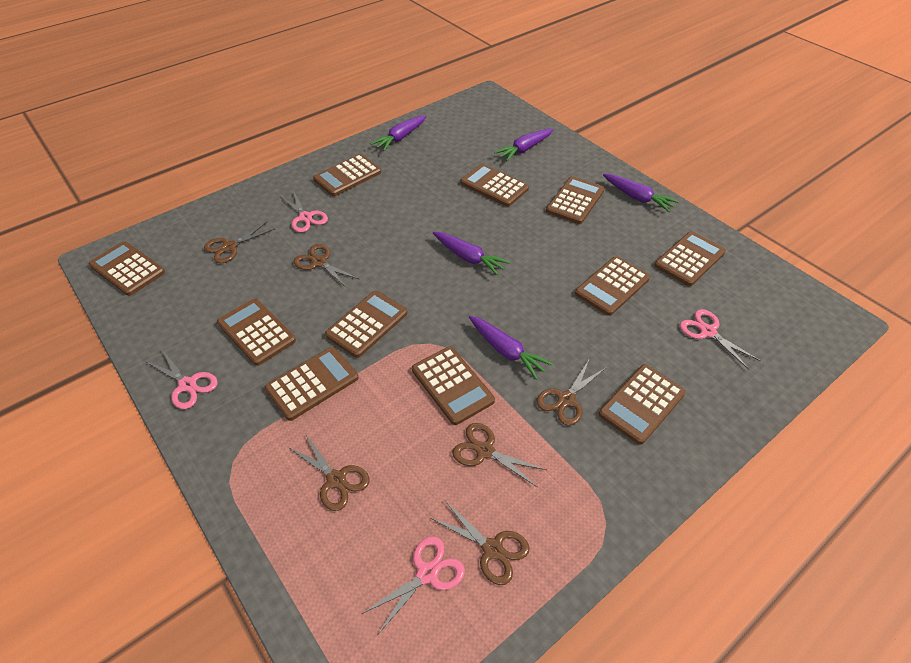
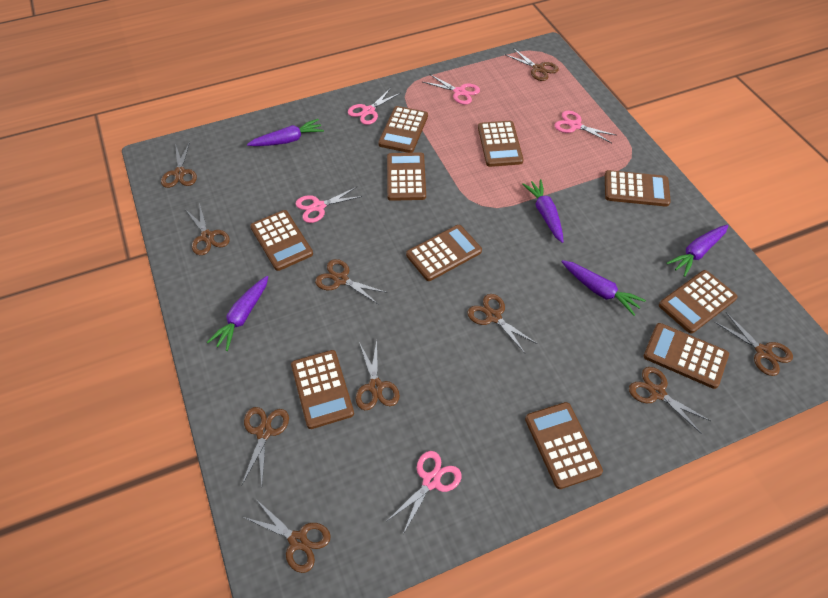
brown calculator: 11 -> 10
brown scissors: 6 -> 10
pink scissors: 4 -> 5

